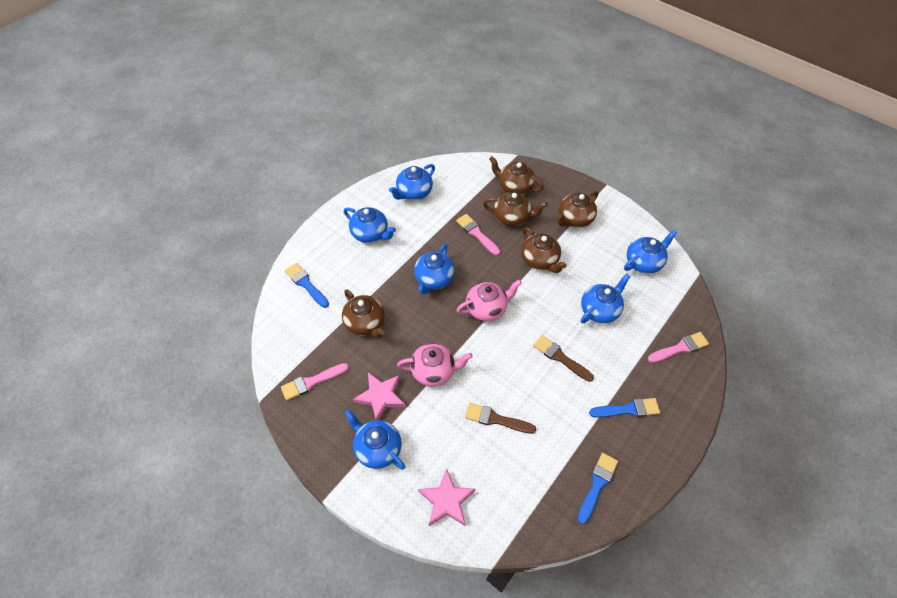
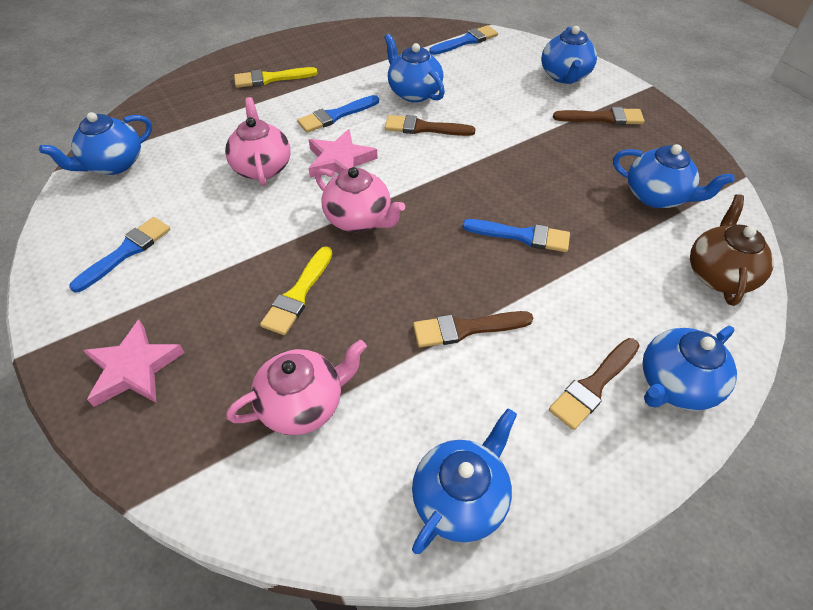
blue brush: 3 -> 4
brown brush: 2 -> 4
brown teapot: 5 -> 1
pink brush: 3 -> 0
pink teapot: 2 -> 3
yellow brush: 0 -> 2

